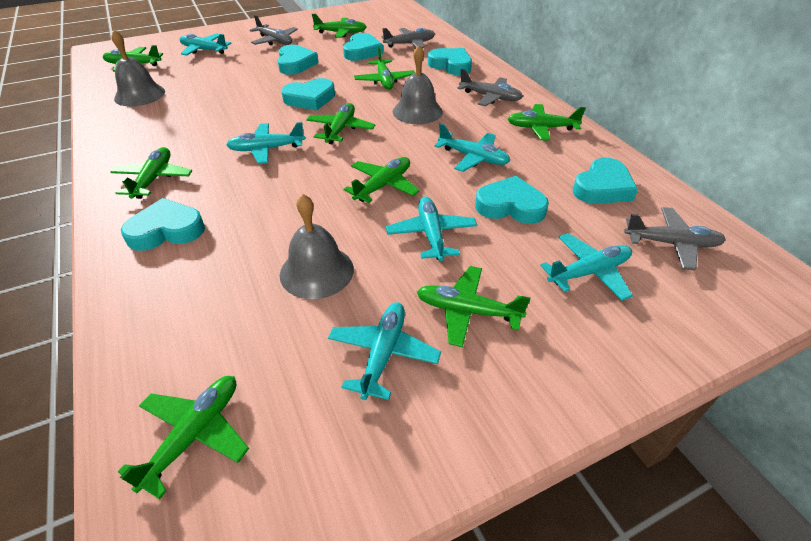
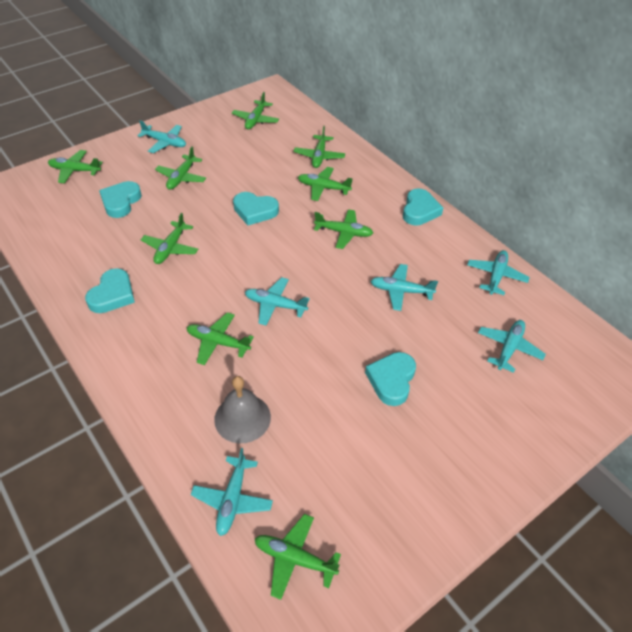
grey bell: 3 -> 1
grey plane: 4 -> 0
turquoise heart: 7 -> 5

